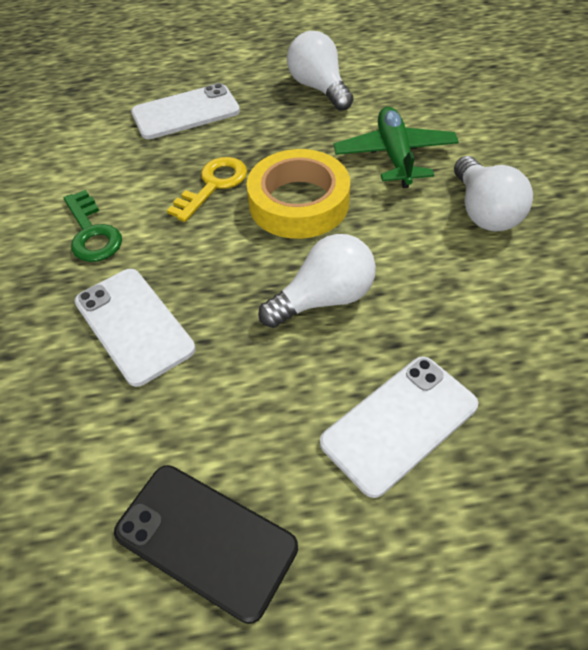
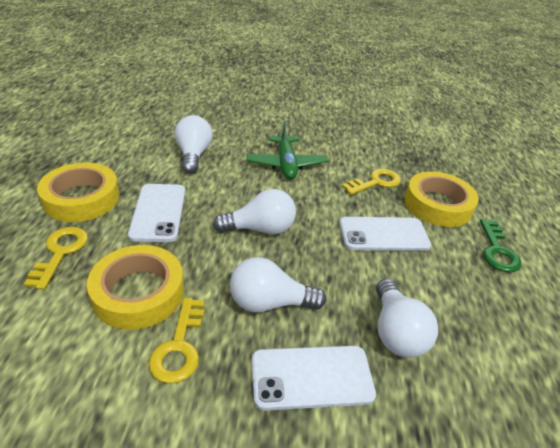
black phone: 1 -> 0
white light bulb: 3 -> 4
yellow key: 1 -> 3
yellow tape: 1 -> 3

